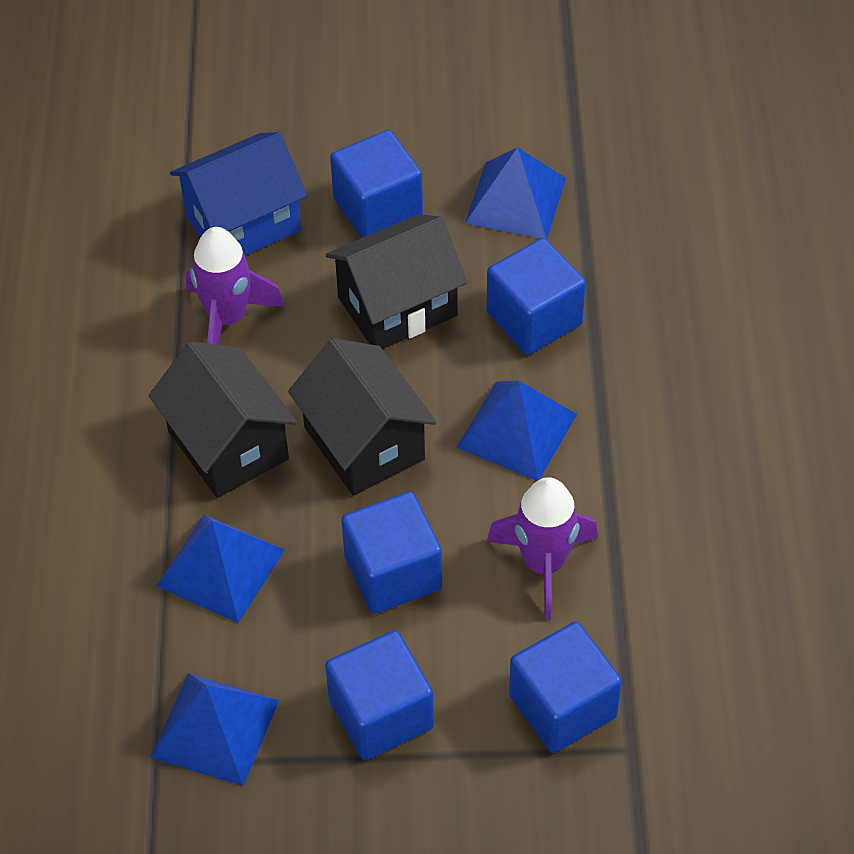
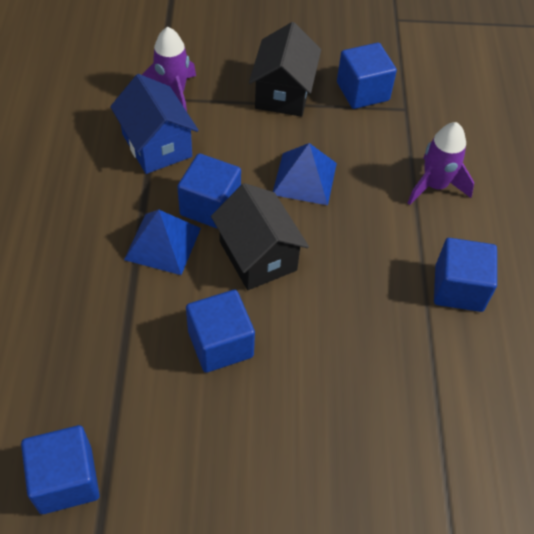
black house: 3 -> 2
blue pyramid: 4 -> 2

